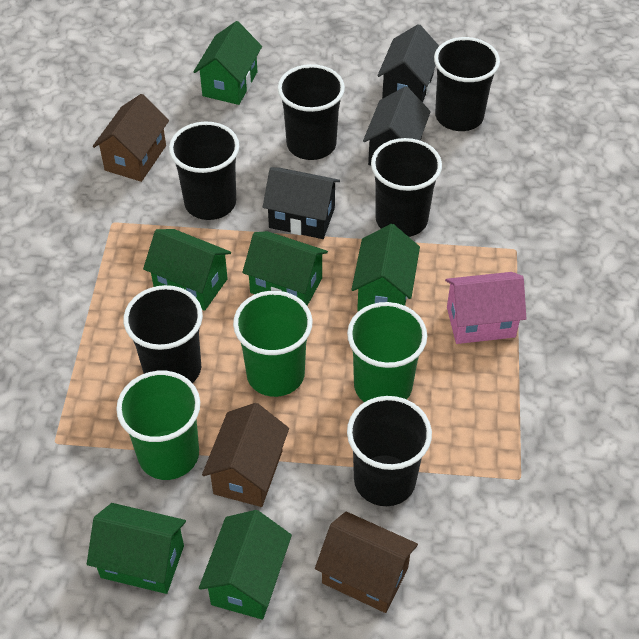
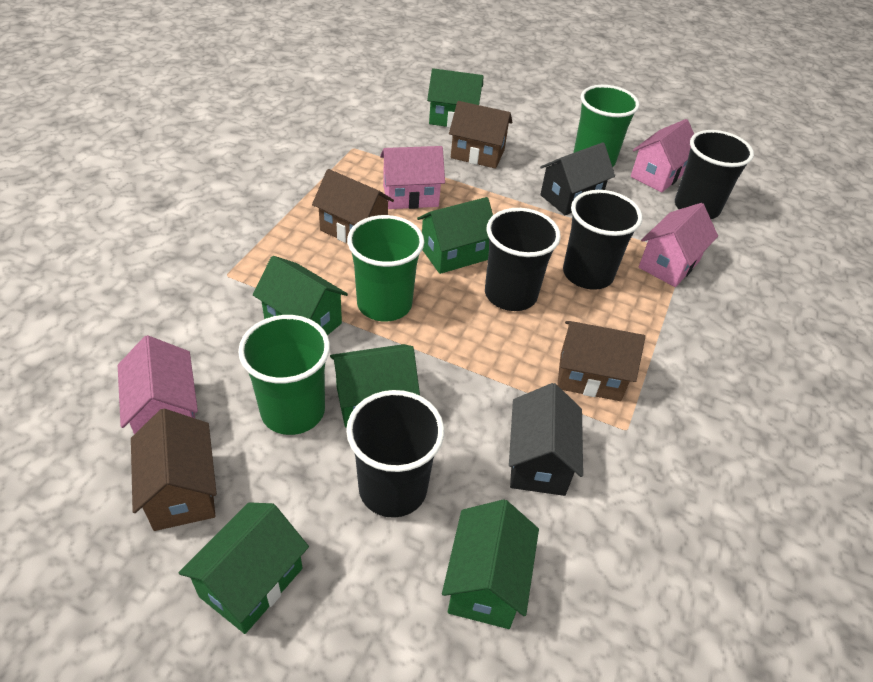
black cup: 6 -> 4
black house: 3 -> 2
brown house: 3 -> 4
pink house: 1 -> 4

